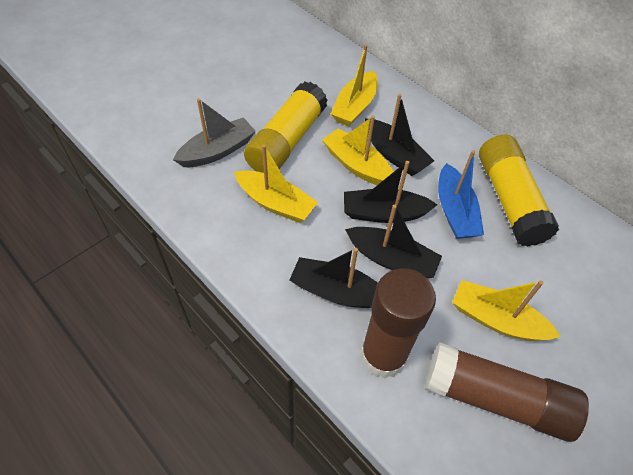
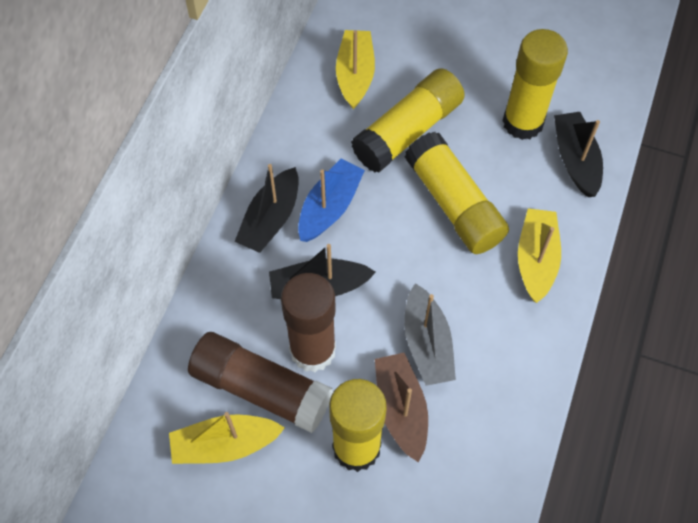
black boat: 4 -> 3
brown boat: 0 -> 1
yellow boat: 4 -> 3
yellow glue stick: 2 -> 4

